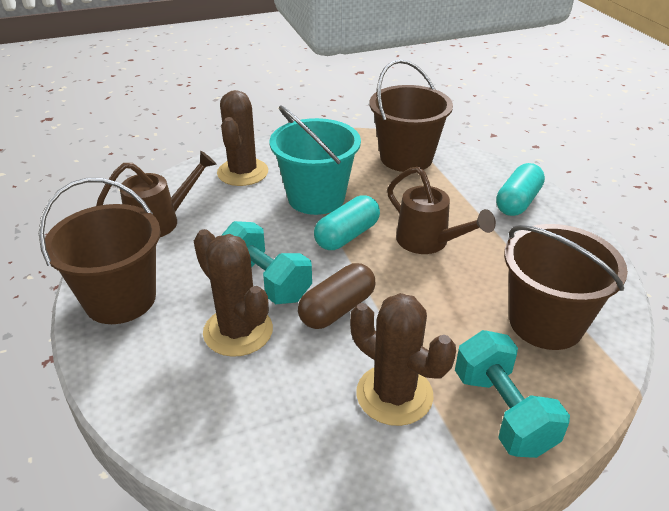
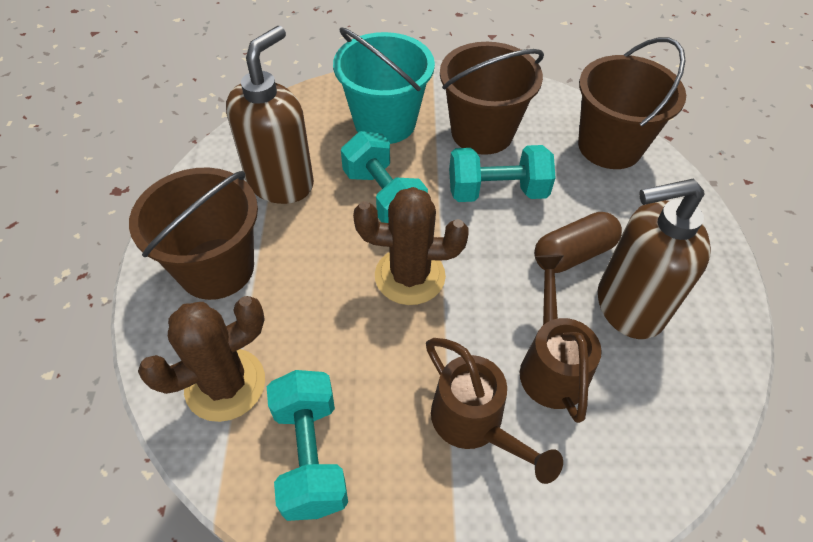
brown cactus: 3 -> 2
brown soap dispenser: 0 -> 2
turquoise capsule: 2 -> 0
turquoise dumbbell: 2 -> 3

